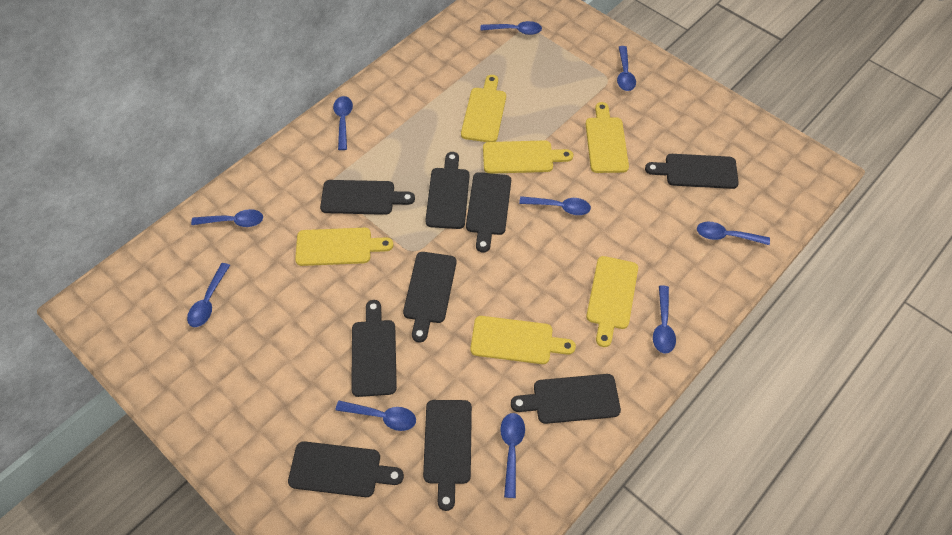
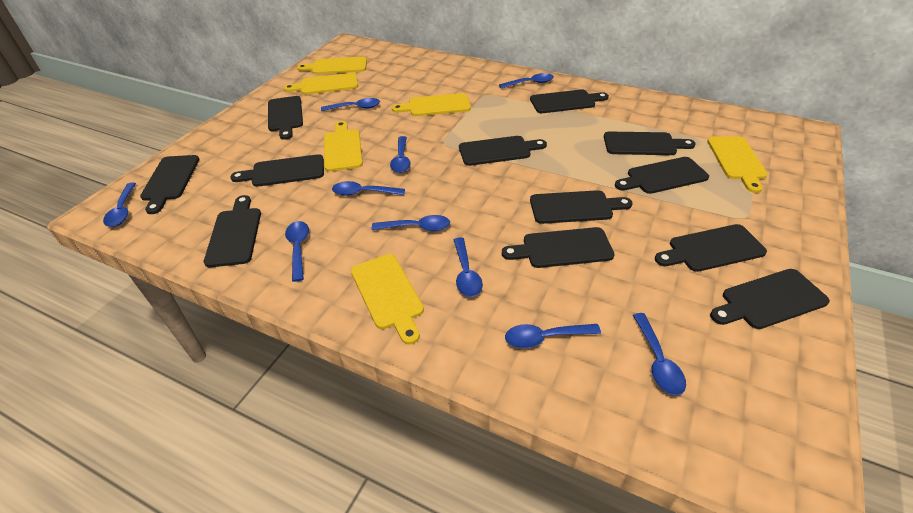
black cutting board: 9 -> 12

